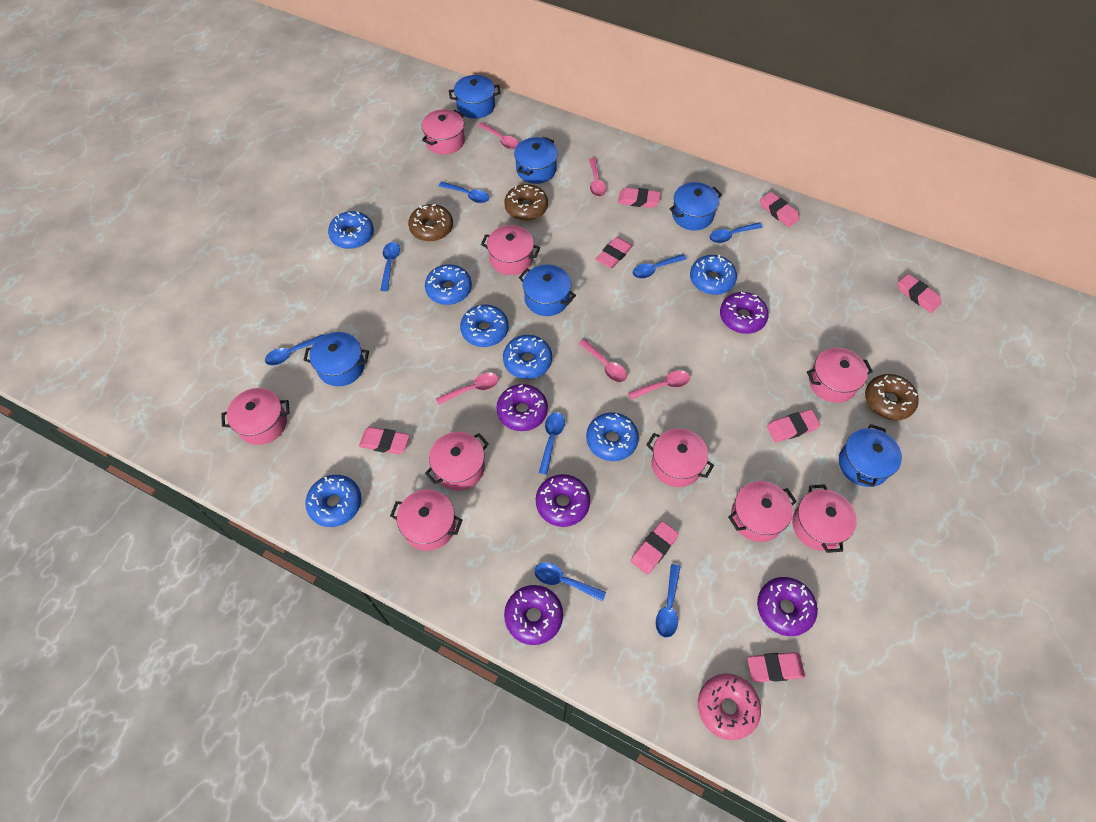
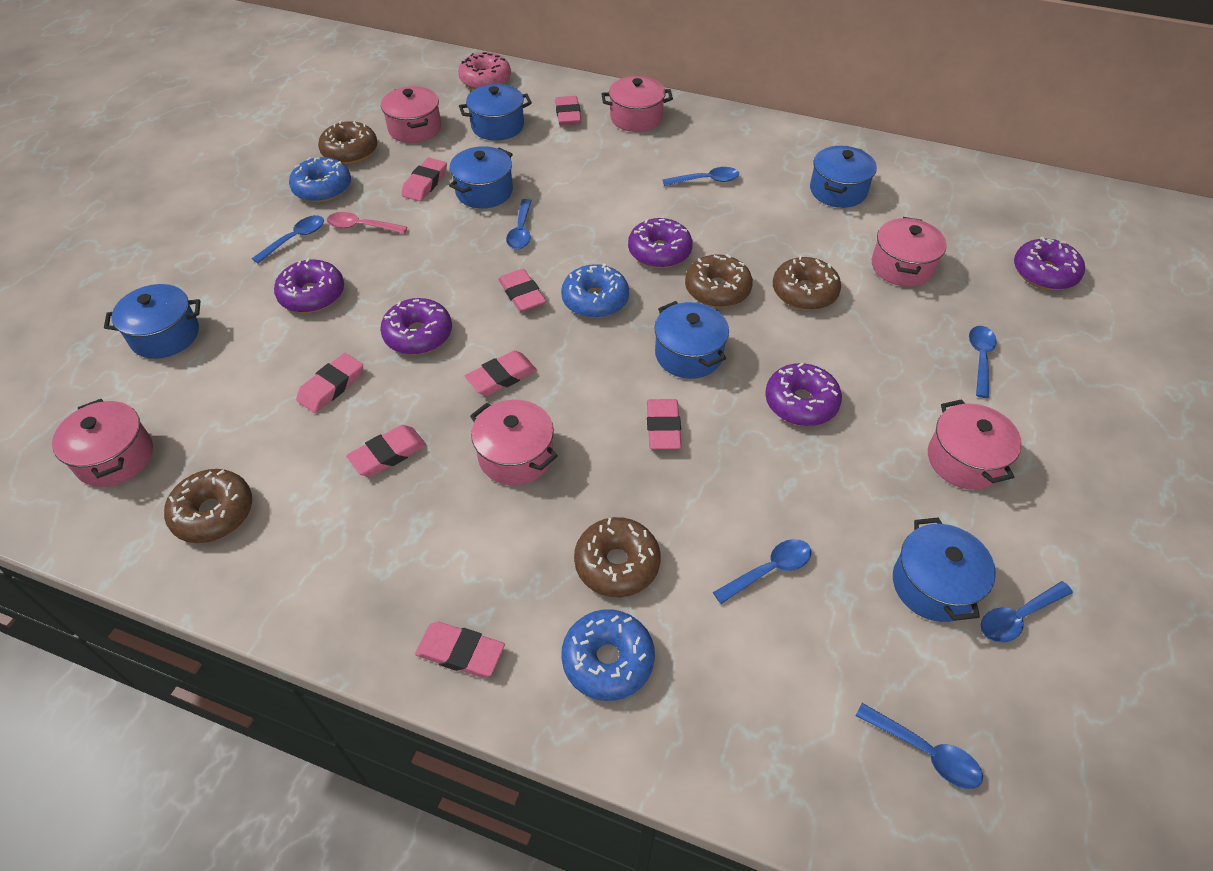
blue donut: 7 -> 3
blue spoon: 8 -> 7
brown donut: 3 -> 5
pink pot: 9 -> 6
pink spoon: 5 -> 1

